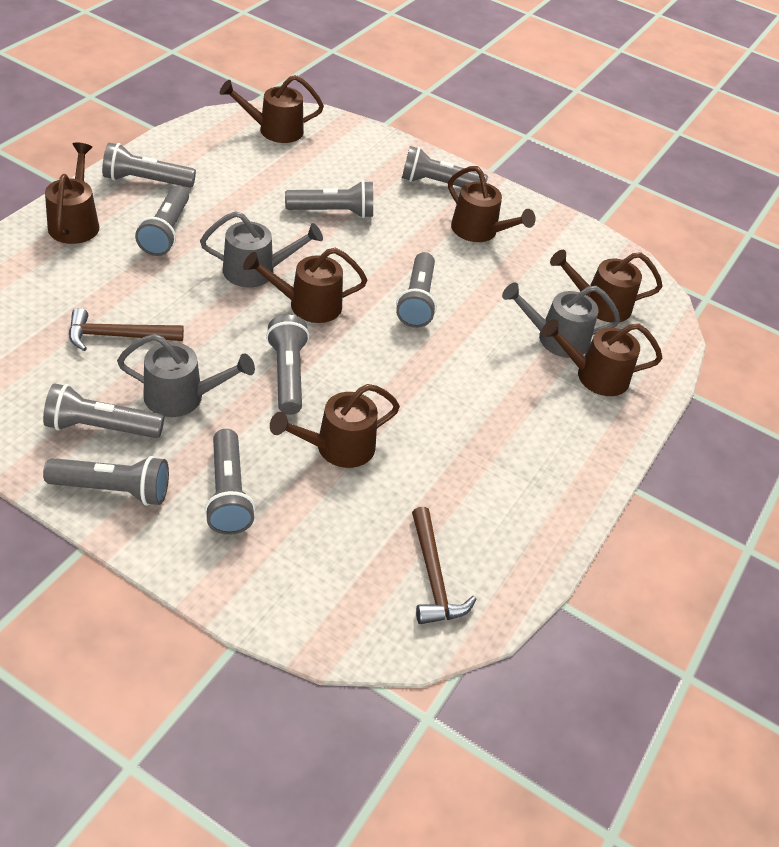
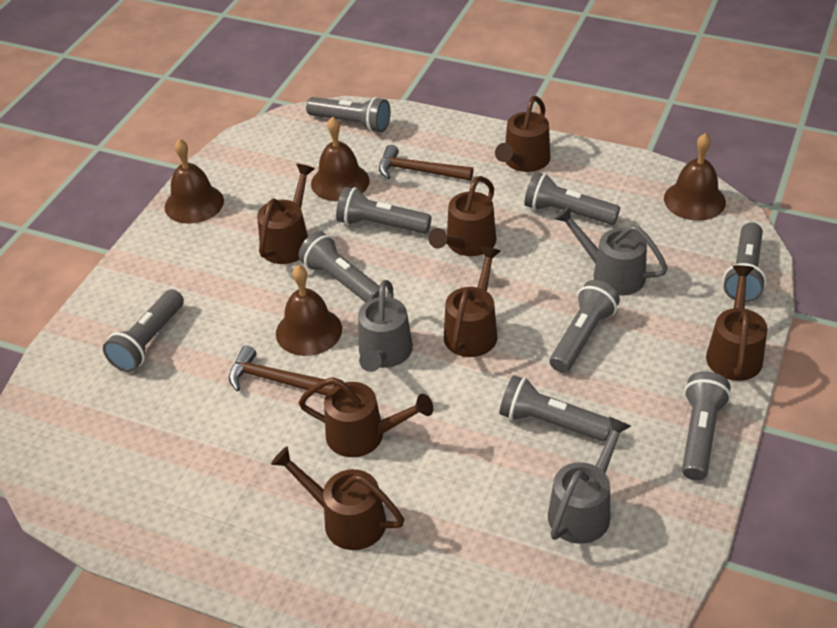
brown bell: 0 -> 4

